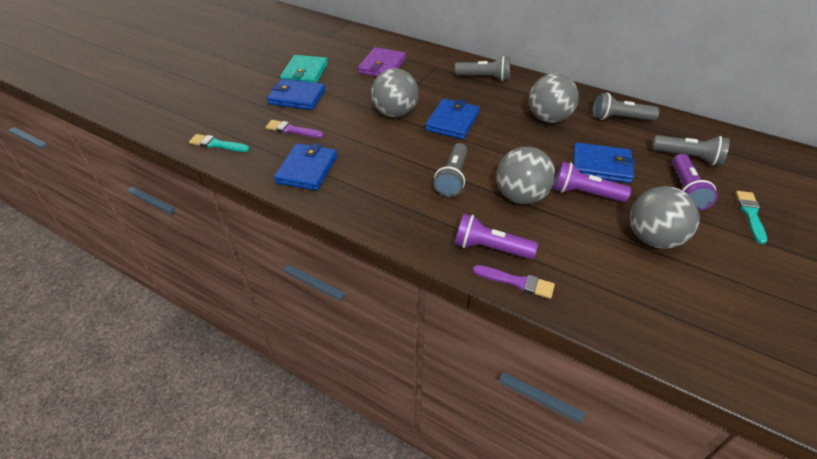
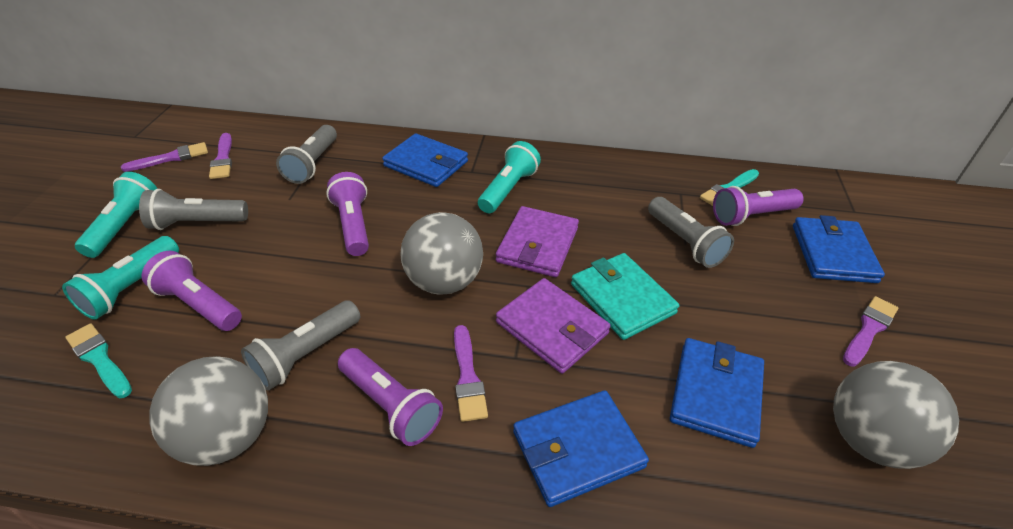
grey ball: 4 -> 3
purple brush: 2 -> 4
purple flashlight: 3 -> 4
purple wallet: 1 -> 2
turquoise flashlight: 0 -> 3

